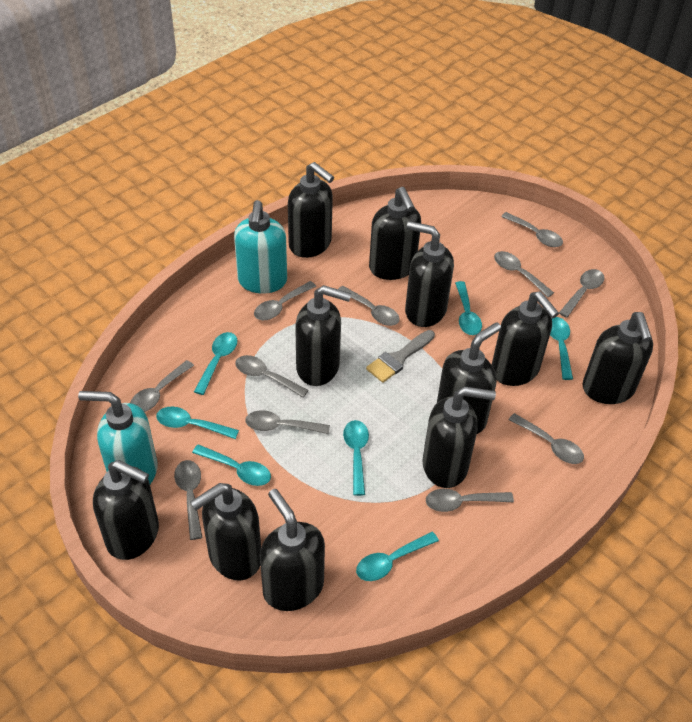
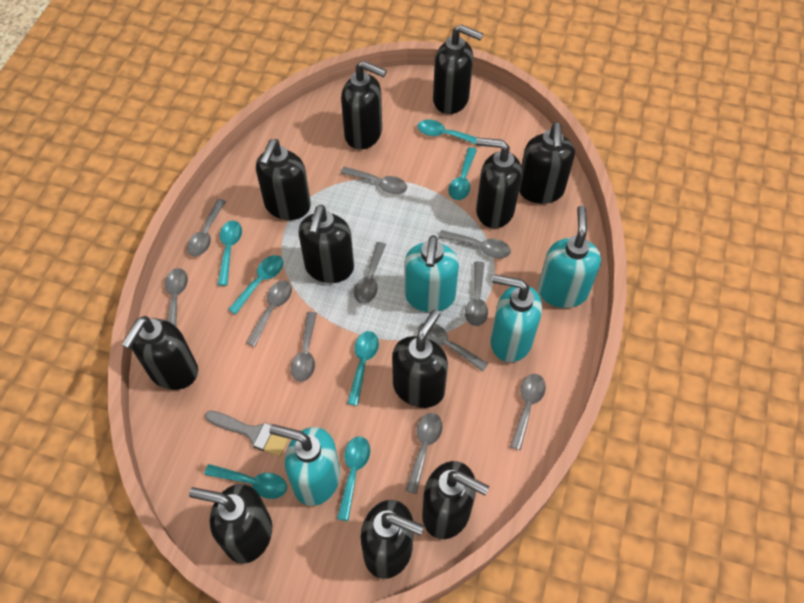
turquoise soap dispenser: 2 -> 4

